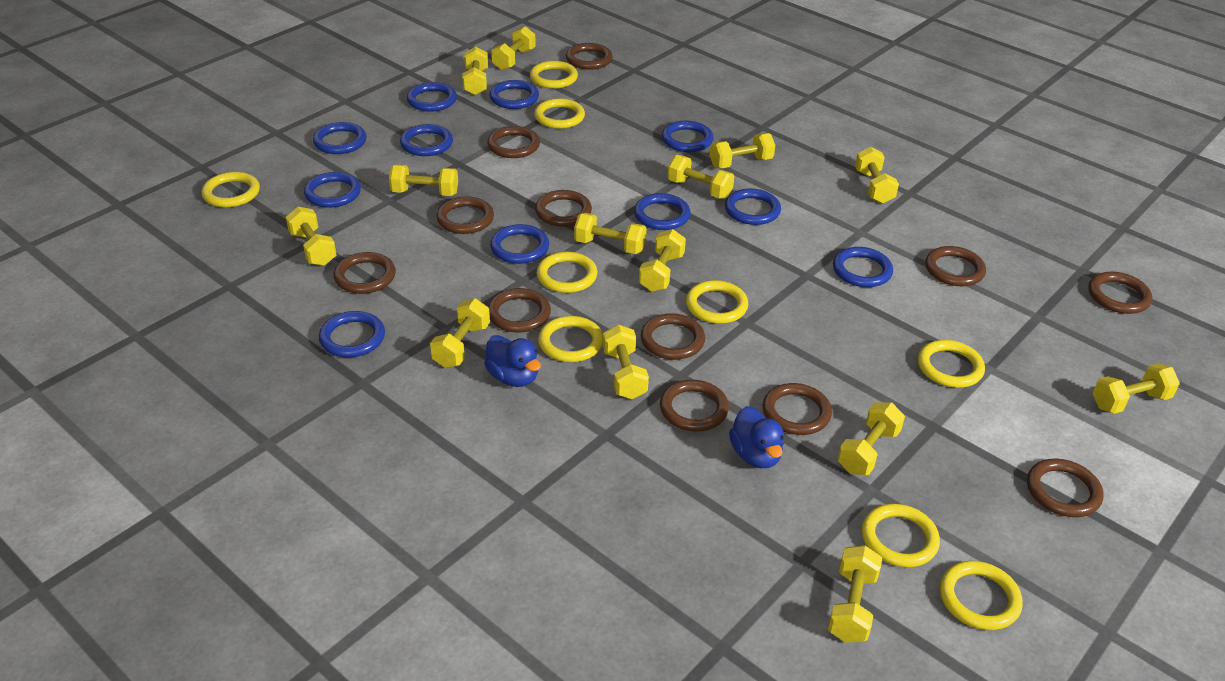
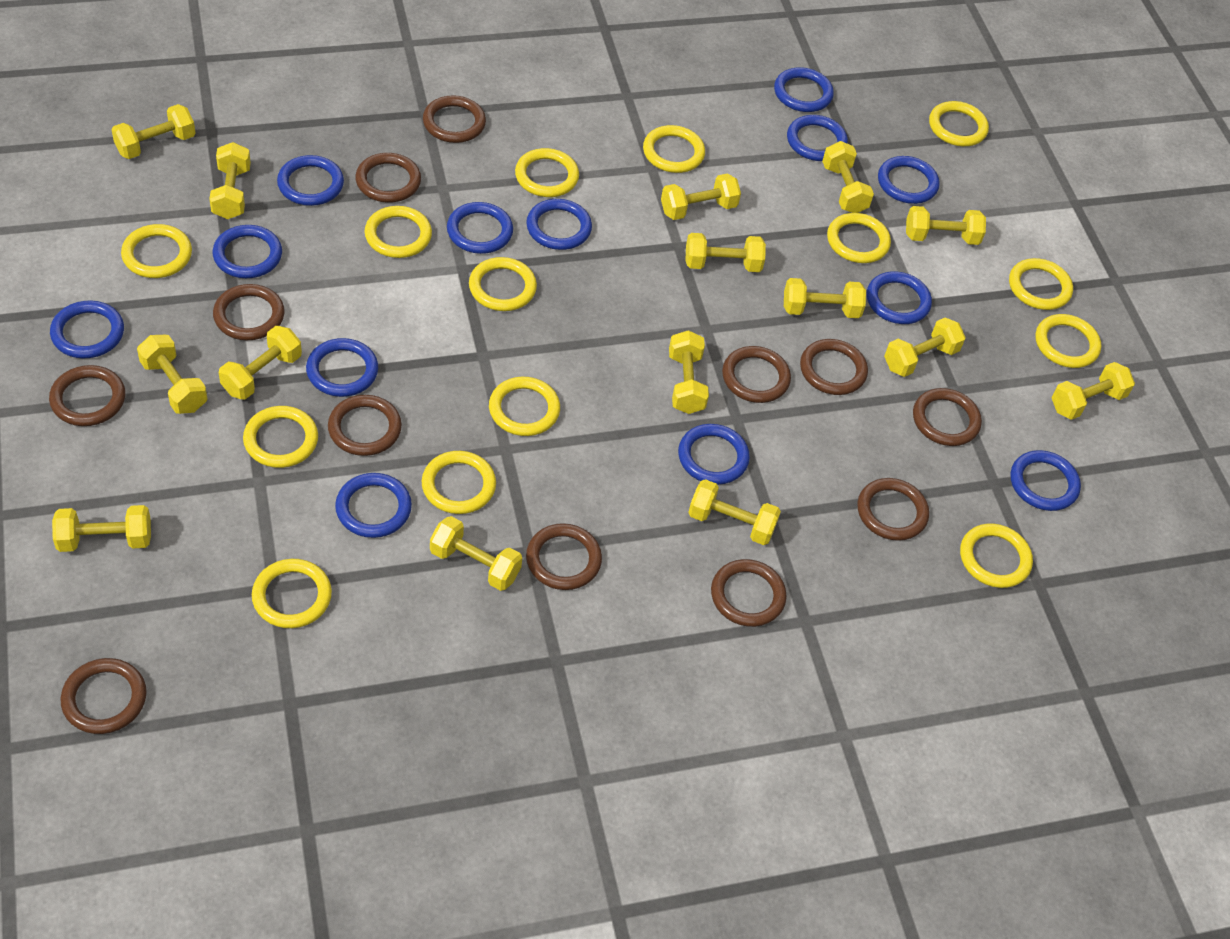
blue duck: 2 -> 0
blue ring: 11 -> 13
yellow dumbbell: 14 -> 15
yellow ring: 9 -> 14

